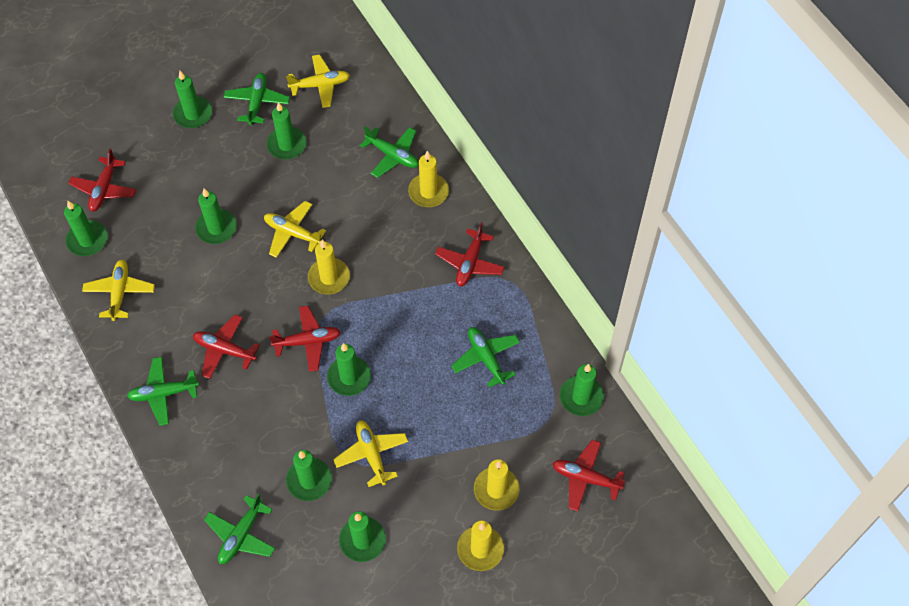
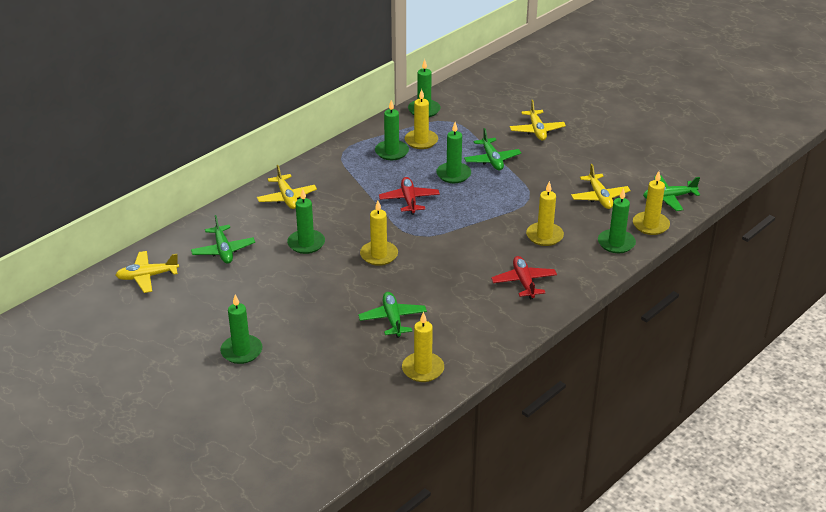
green candle: 8 -> 6
green plane: 5 -> 4
red plane: 5 -> 2
yellow candle: 4 -> 5

